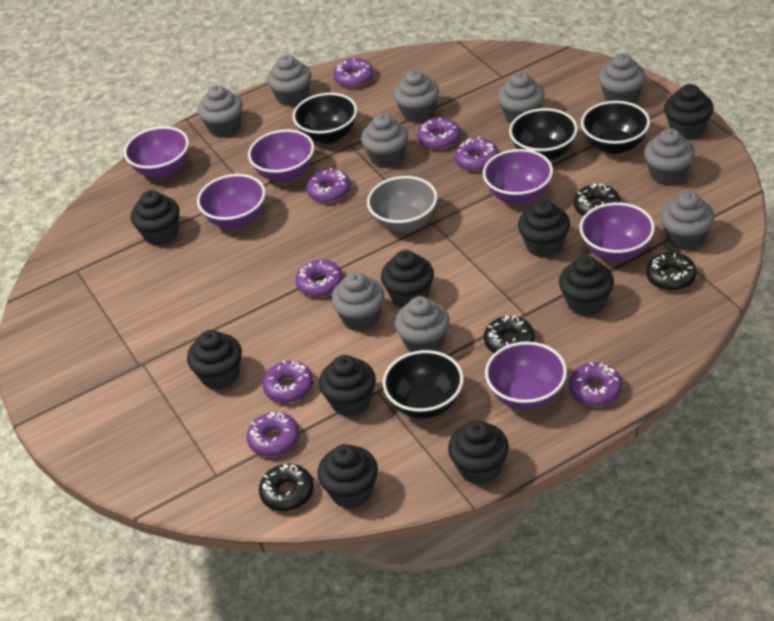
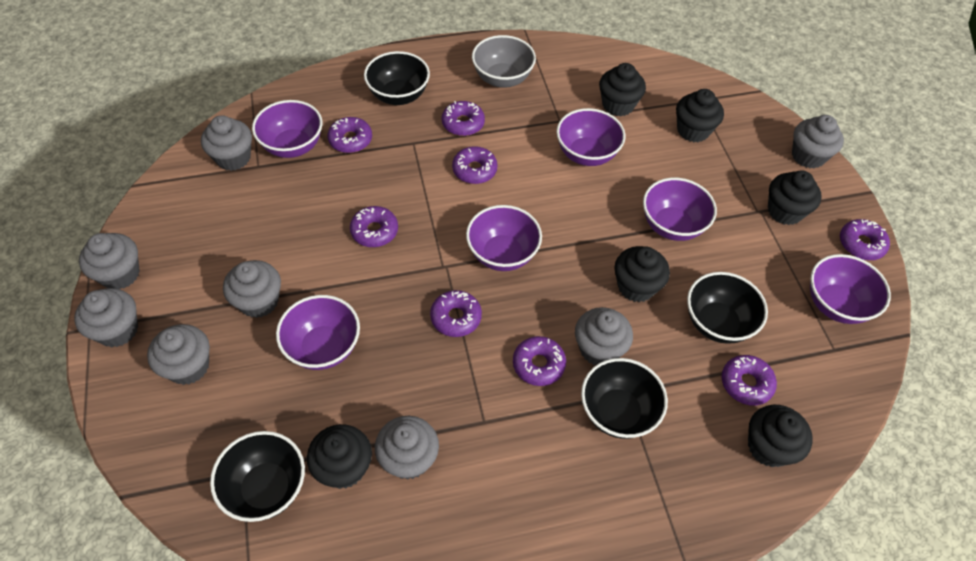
black cupcake: 9 -> 6
black donut: 4 -> 0
grey cupcake: 10 -> 8

